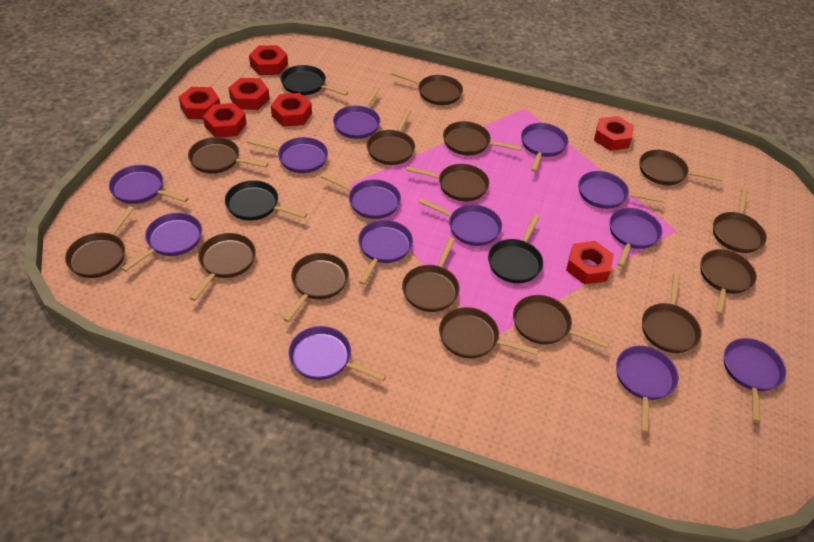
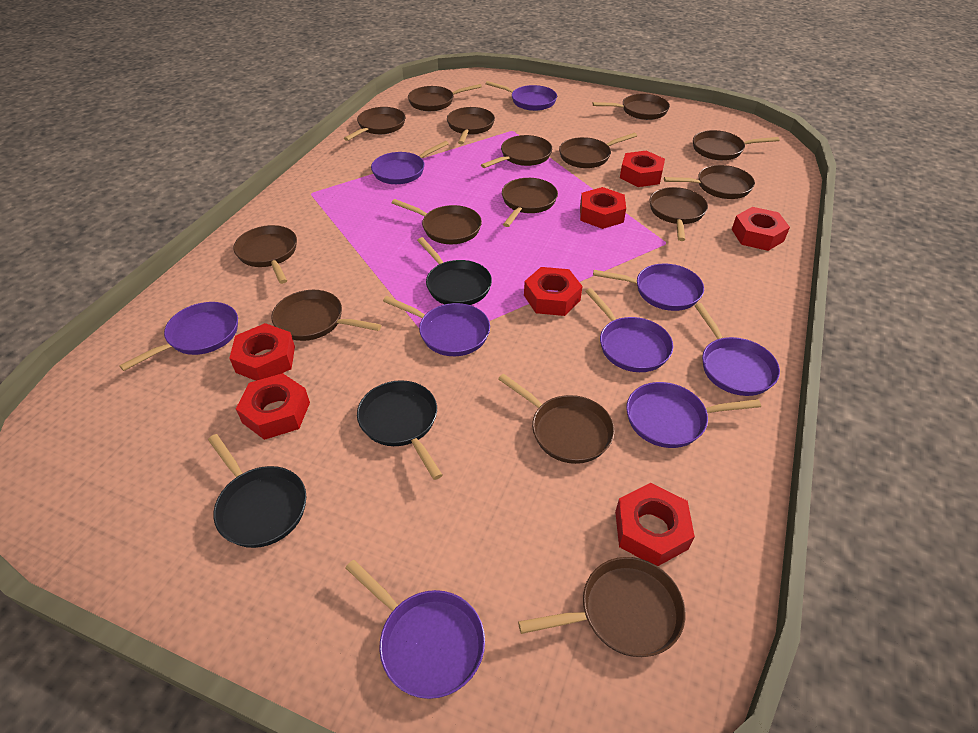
purple pan: 13 -> 9

